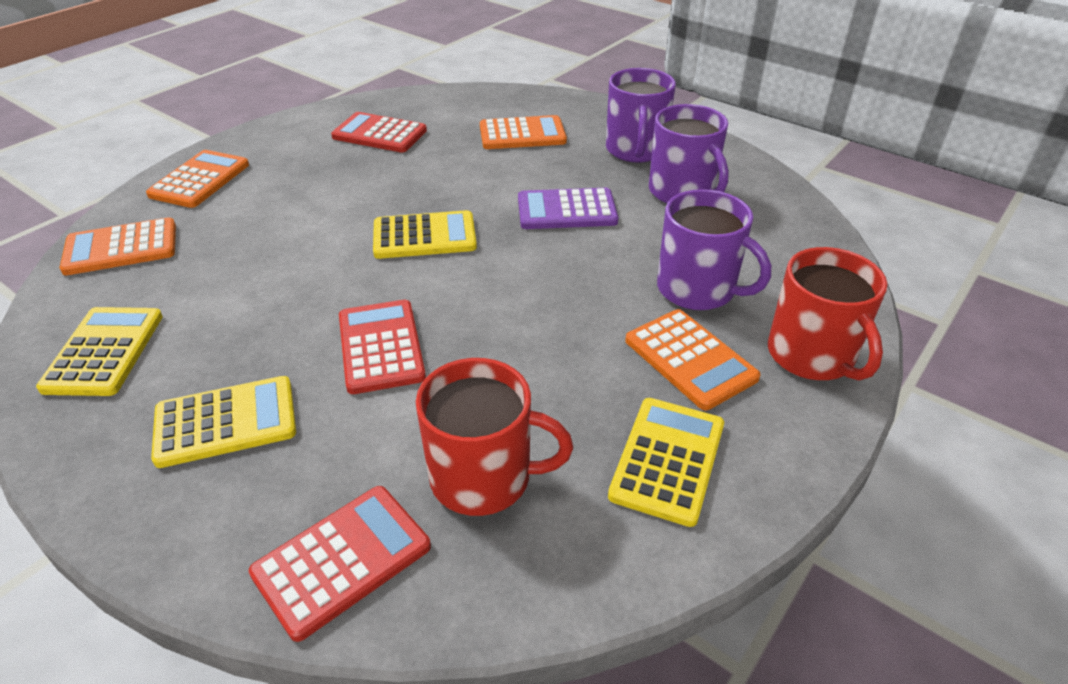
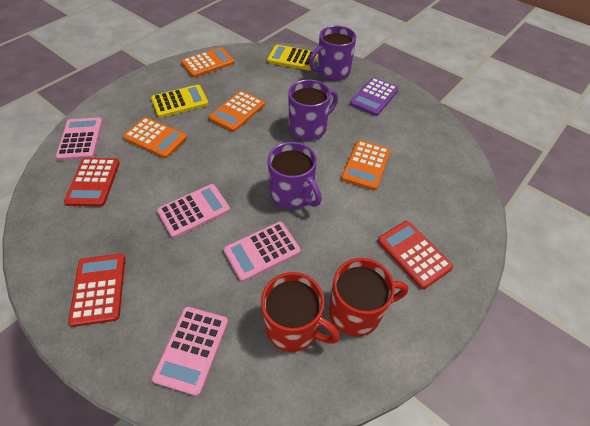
pink calculator: 0 -> 4
yellow calculator: 4 -> 2

